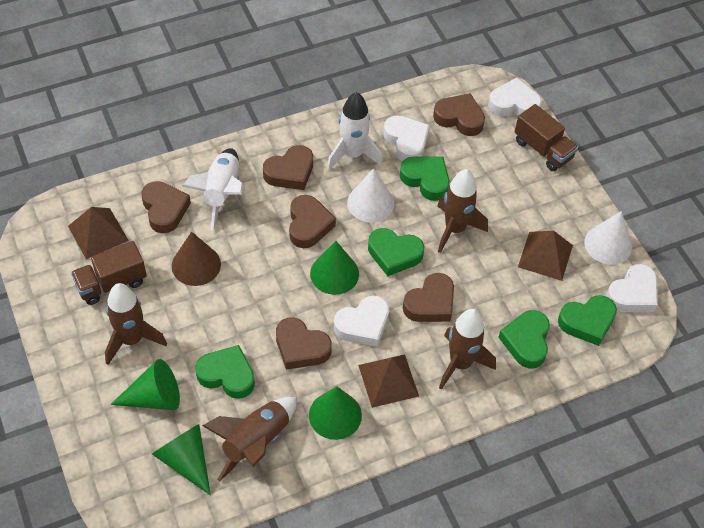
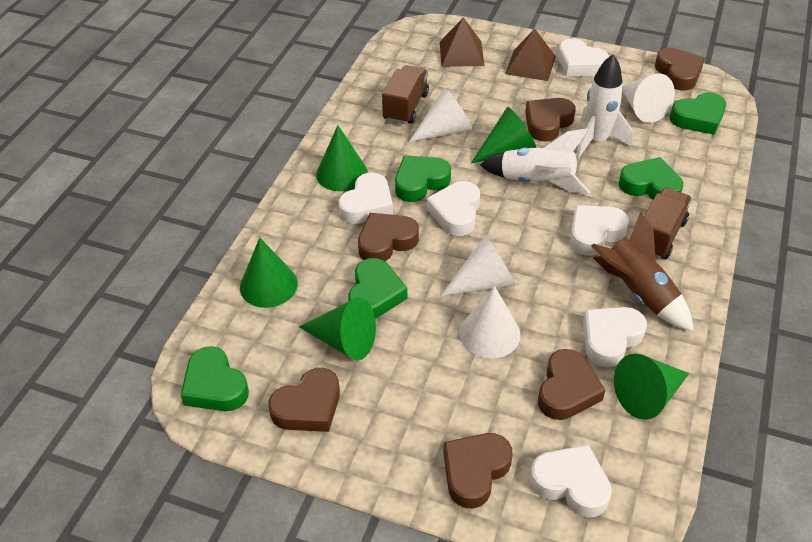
brown cone: 1 -> 0
brown pyramid: 3 -> 2
brown rocket: 4 -> 1
green cone: 4 -> 5
white cone: 2 -> 4
white heart: 4 -> 6

